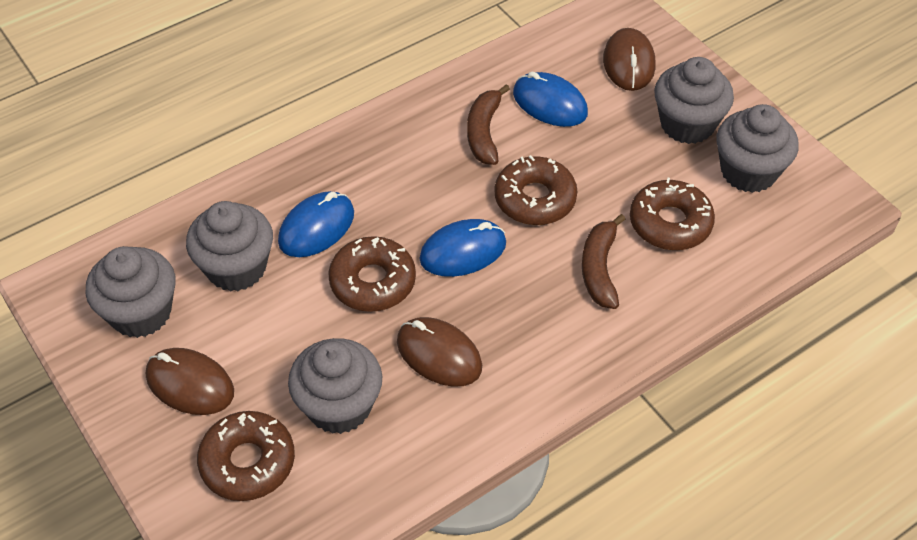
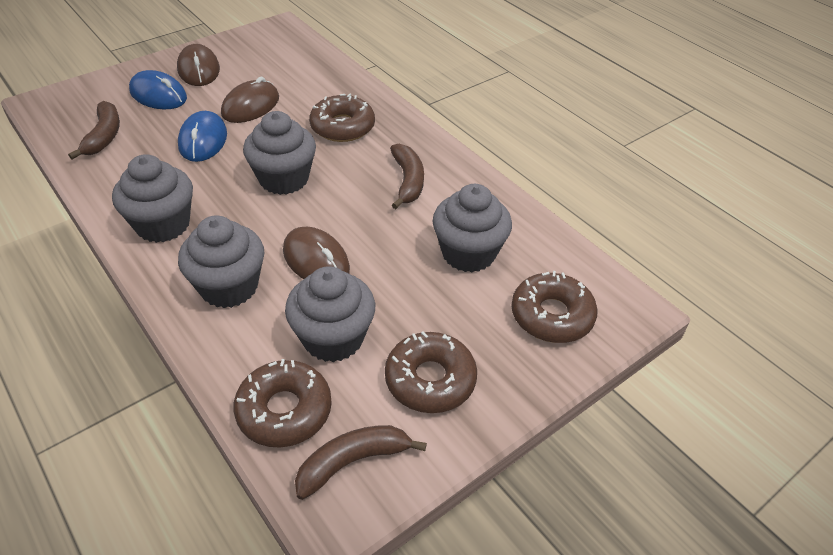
blue mouse: 3 -> 2
brown banana: 2 -> 3

